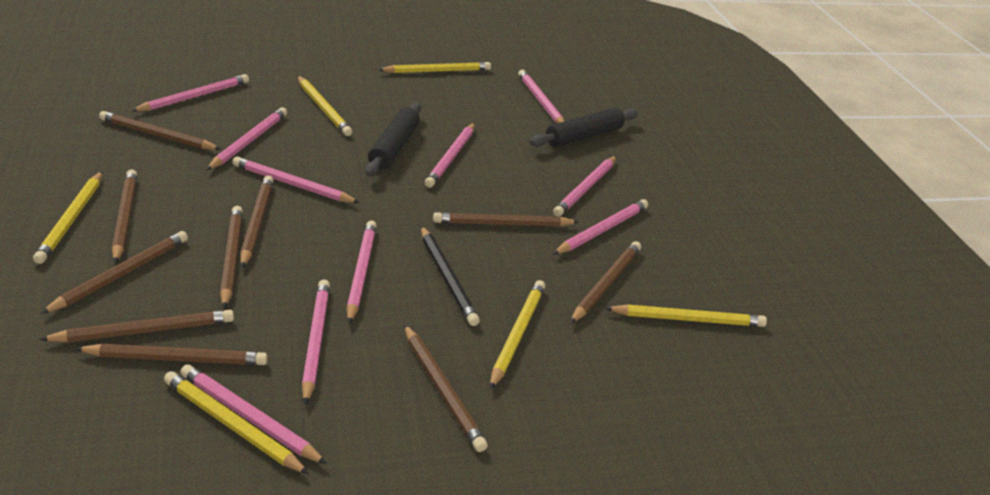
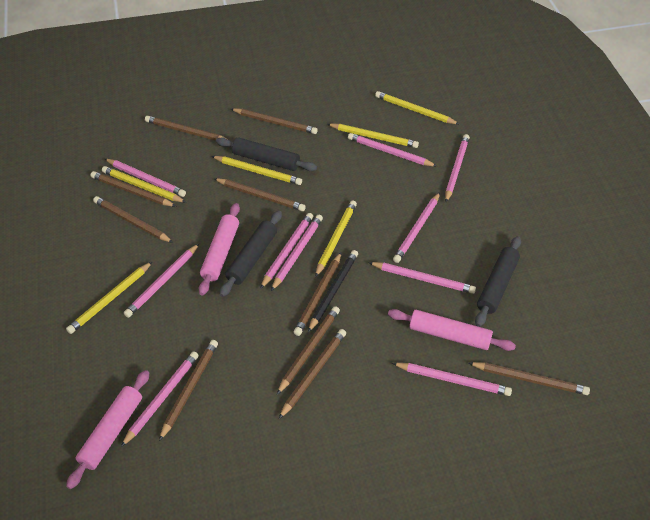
black rolling pin: 2 -> 3
pink rolling pin: 0 -> 3

